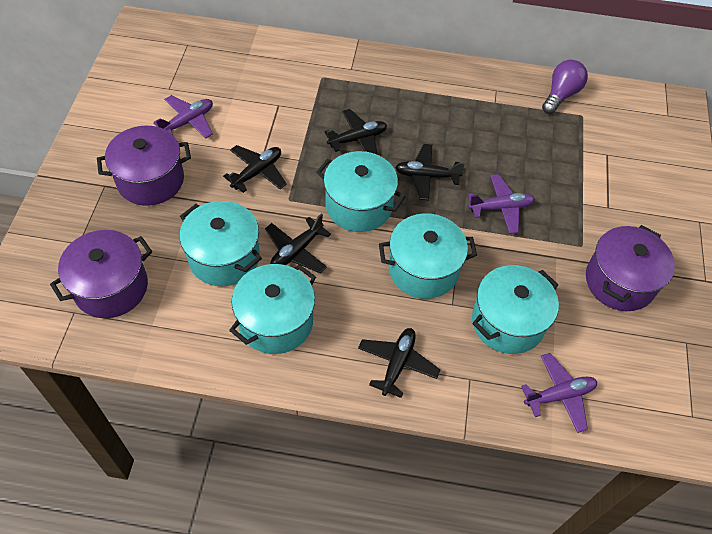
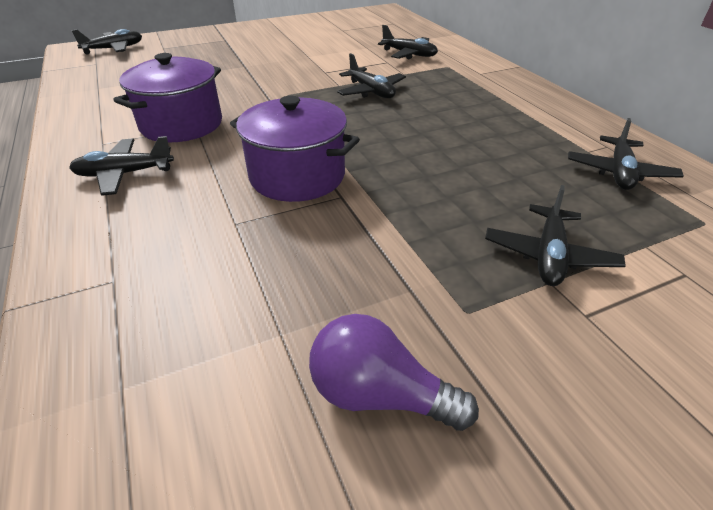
black plane: 5 -> 6
purple plane: 3 -> 0
purple pot: 3 -> 2
turquoise pot: 5 -> 0

